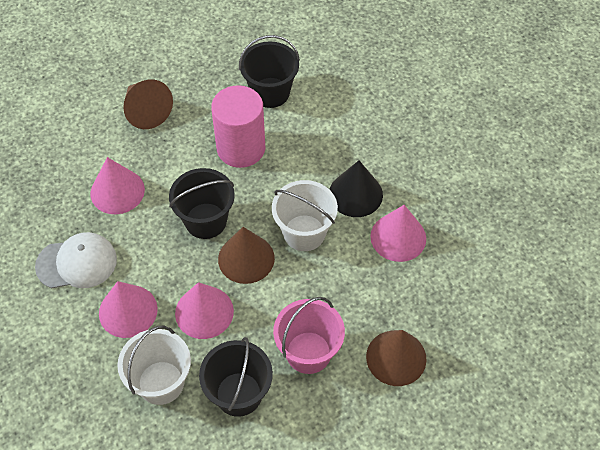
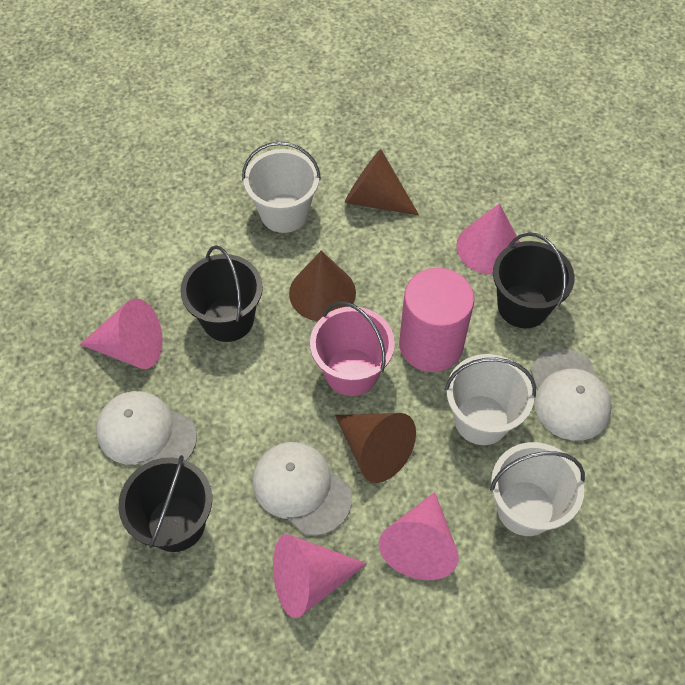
black cone: 1 -> 0
white bucket: 2 -> 3
white cap: 1 -> 3

